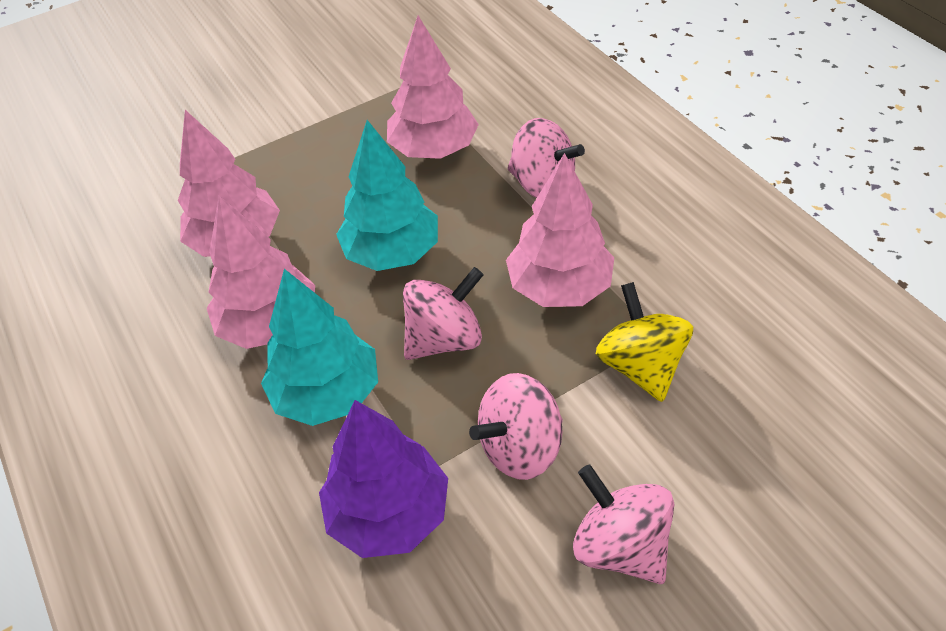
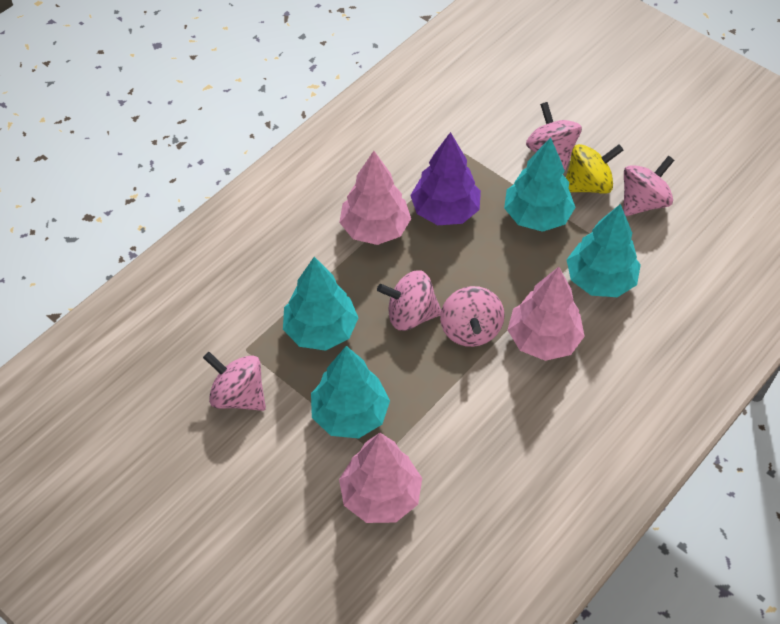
pink spinning top: 4 -> 5
pink tree: 4 -> 3
turquoise tree: 2 -> 4

